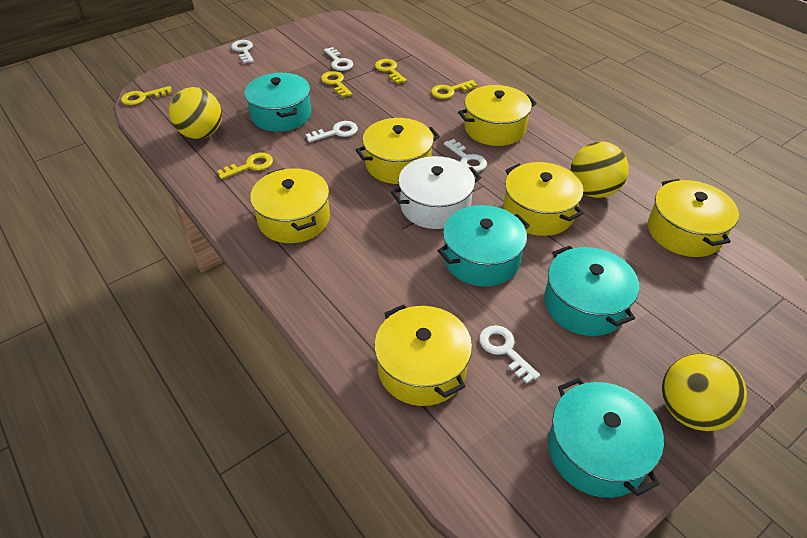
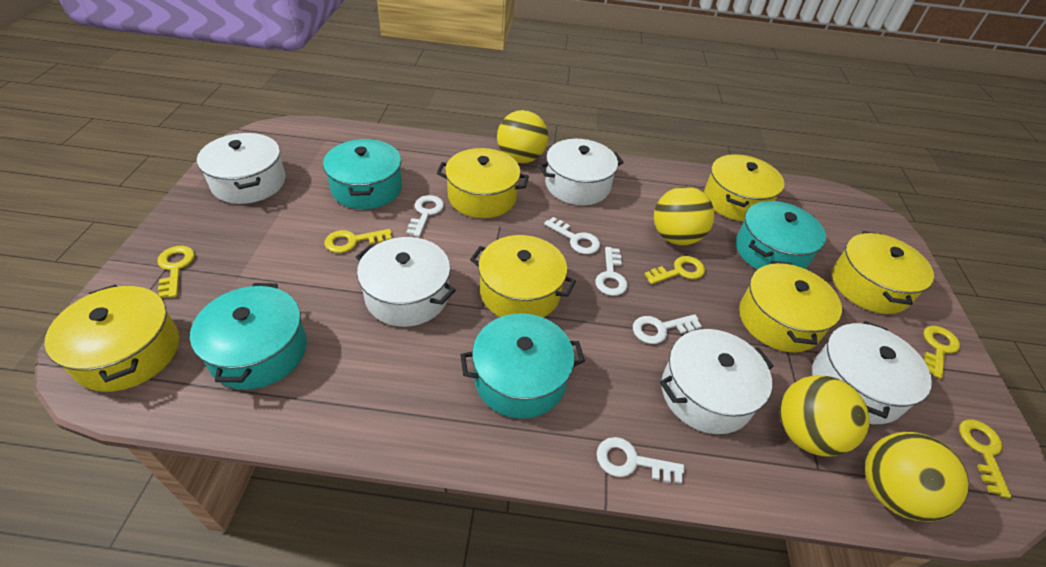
white pot: 1 -> 5
yellow ball: 3 -> 4

